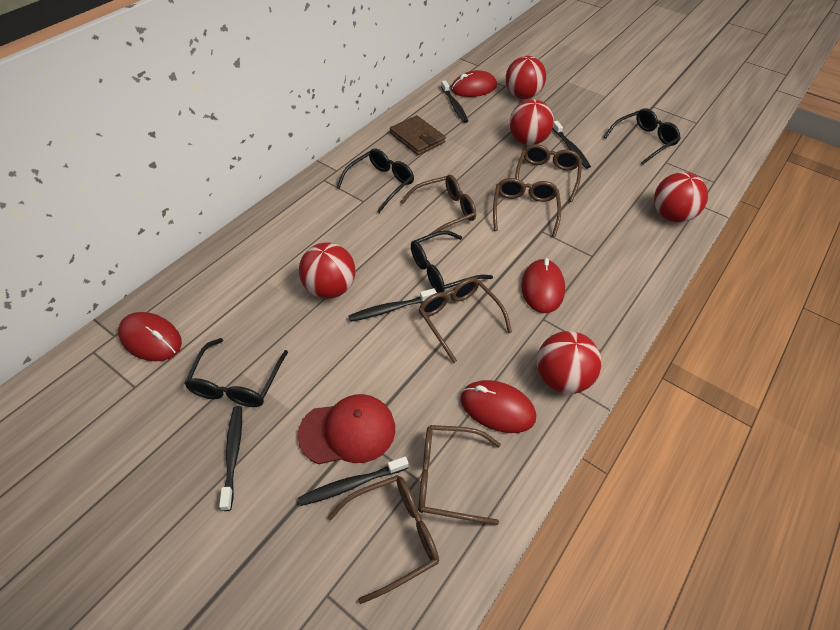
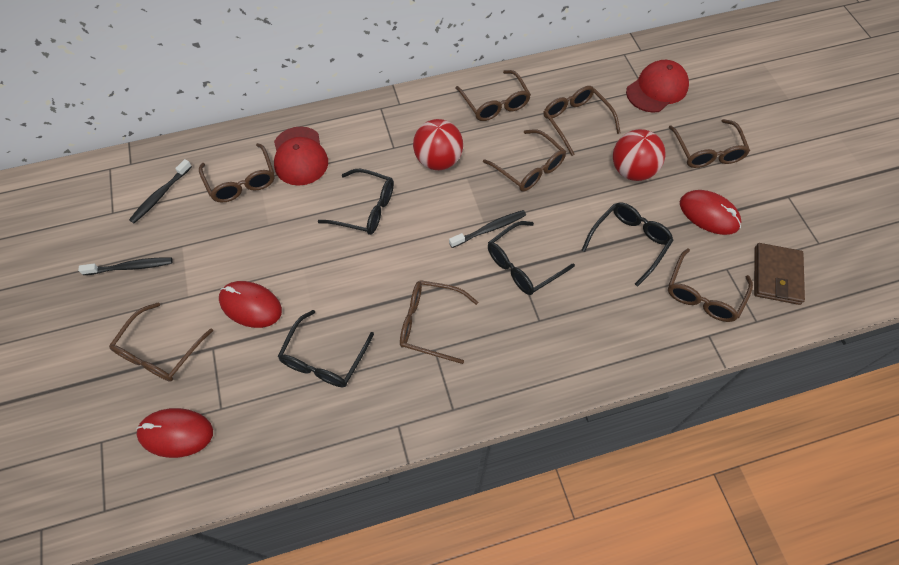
black toothbrush: 5 -> 3
brown glasses: 6 -> 8
red ball: 5 -> 2
red cap: 1 -> 2
red mouse: 4 -> 3

